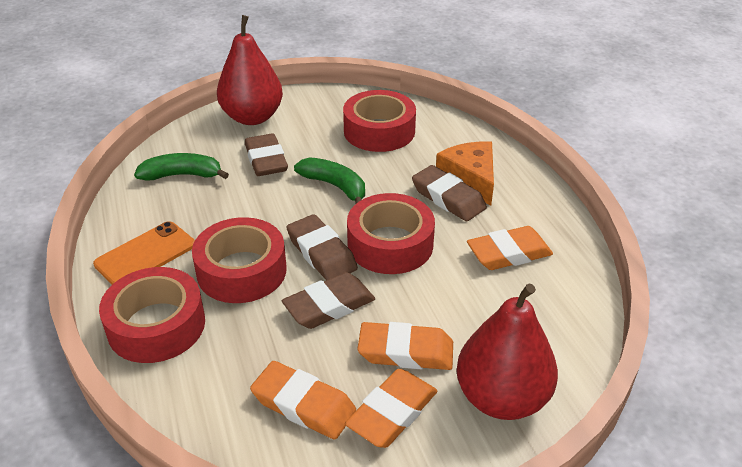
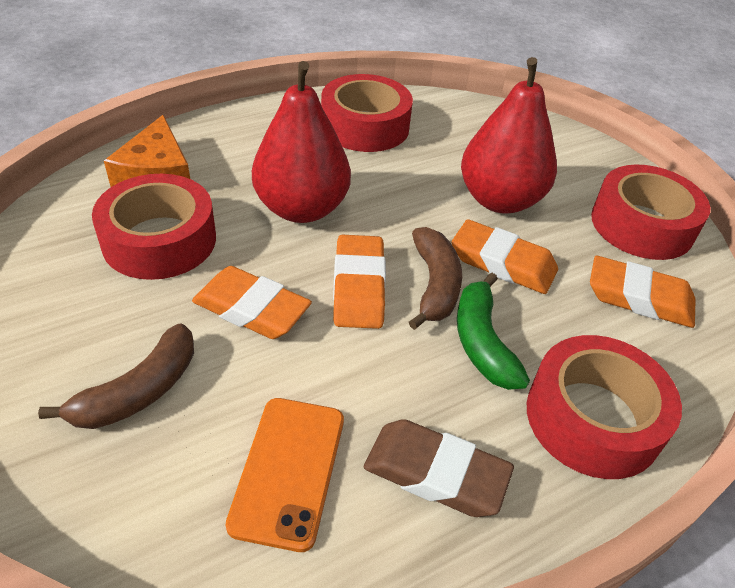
brown banana: 0 -> 2
brown eraser: 4 -> 1
green banana: 2 -> 1

